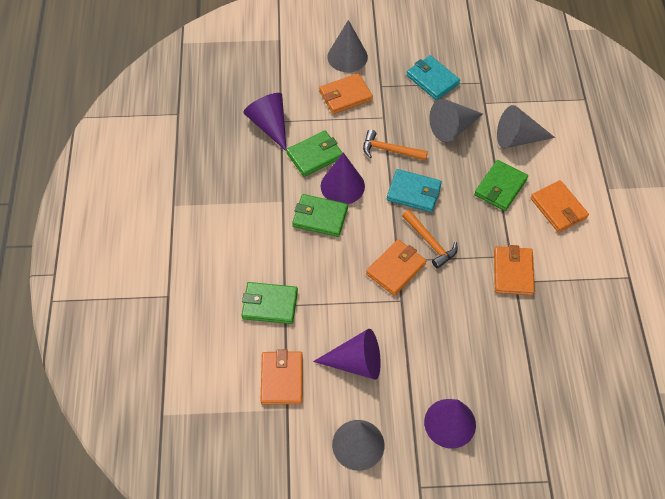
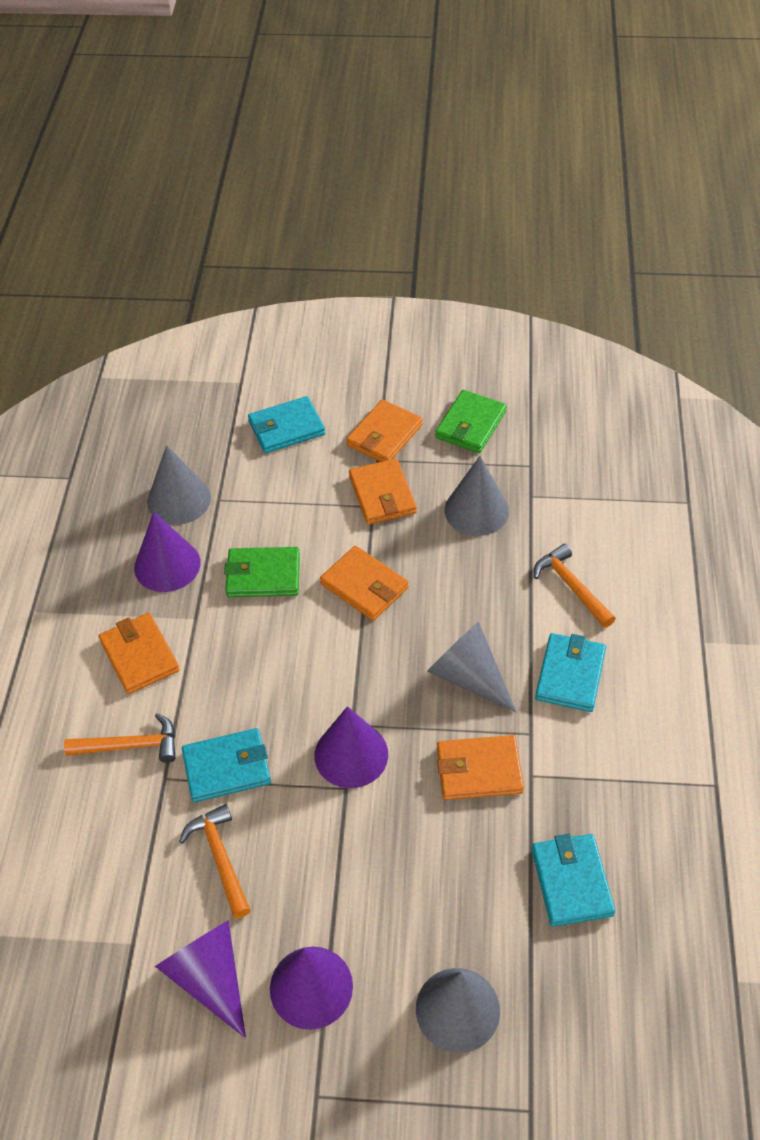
green wallet: 4 -> 2
orange hammer: 2 -> 3
turquoise wallet: 2 -> 4

